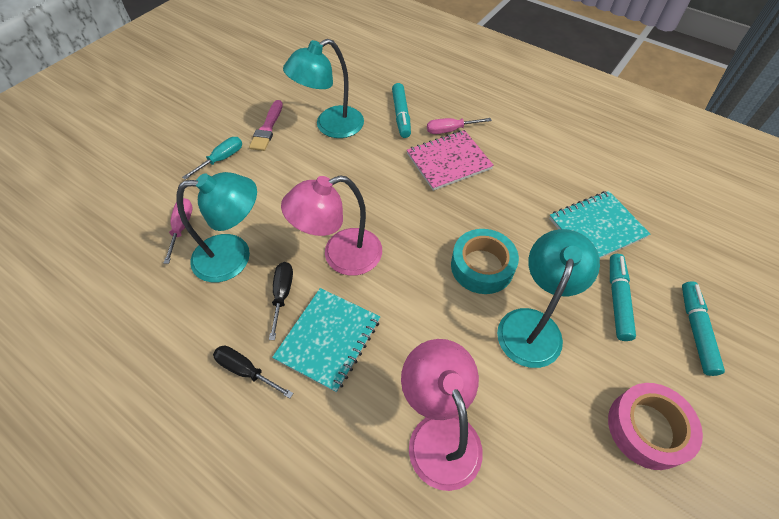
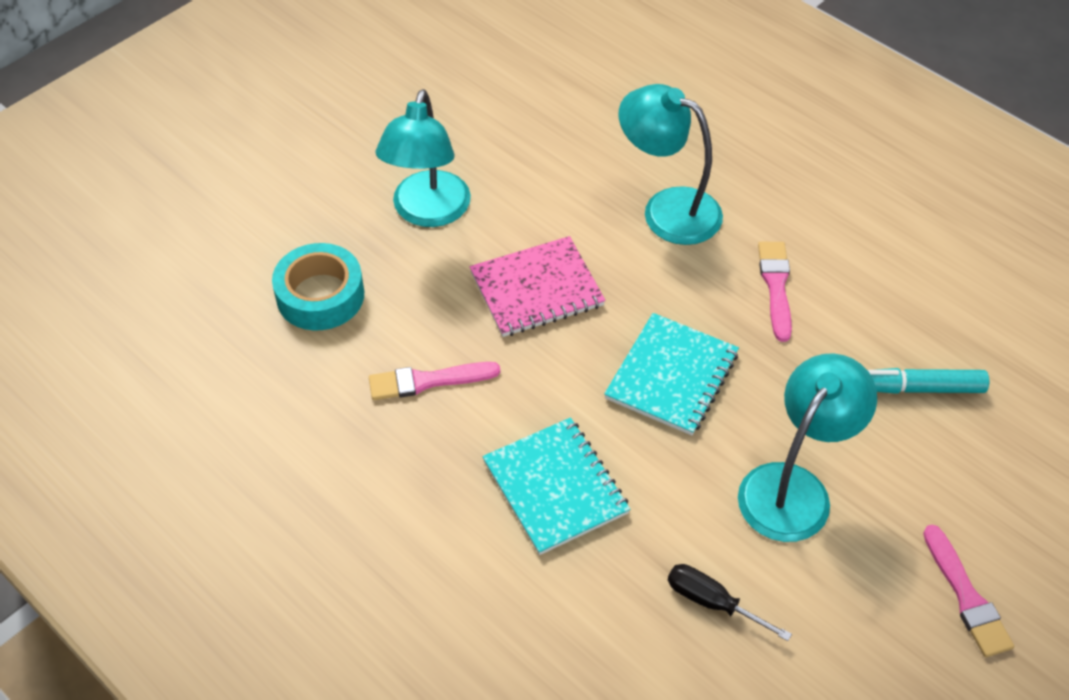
black screwdriver: 2 -> 1
pink brush: 1 -> 3
pink lamp: 2 -> 0
pink screwdriver: 2 -> 0
pink tape: 1 -> 0
turquoise marker: 3 -> 1
turquoise screwdriver: 1 -> 0

